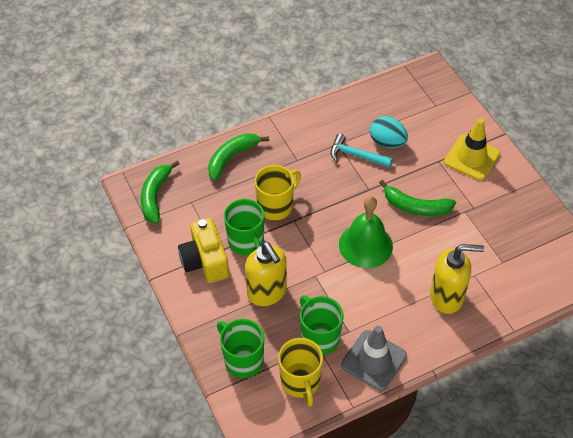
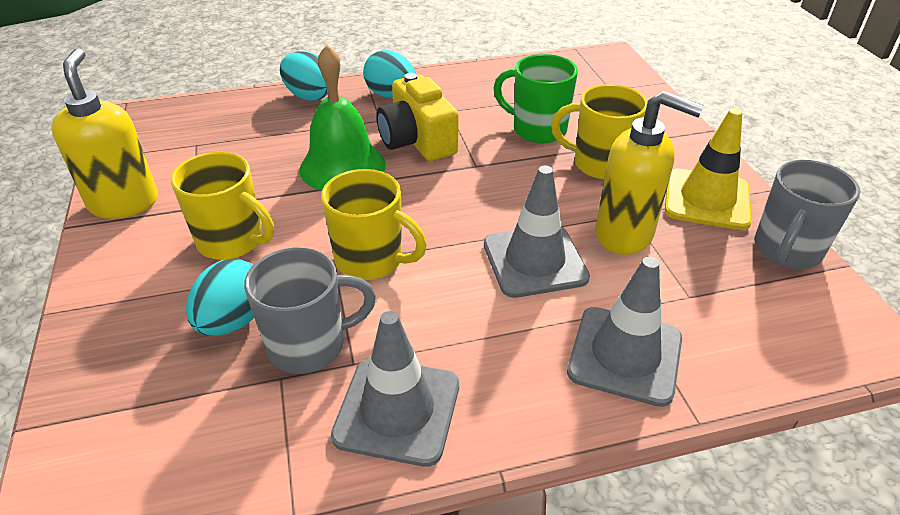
green banana: 3 -> 0
green mug: 3 -> 1
grey mug: 0 -> 2
grey traffic cone: 1 -> 3
turquoise egg: 1 -> 3
turquoise hammer: 1 -> 0
yellow mug: 2 -> 3

